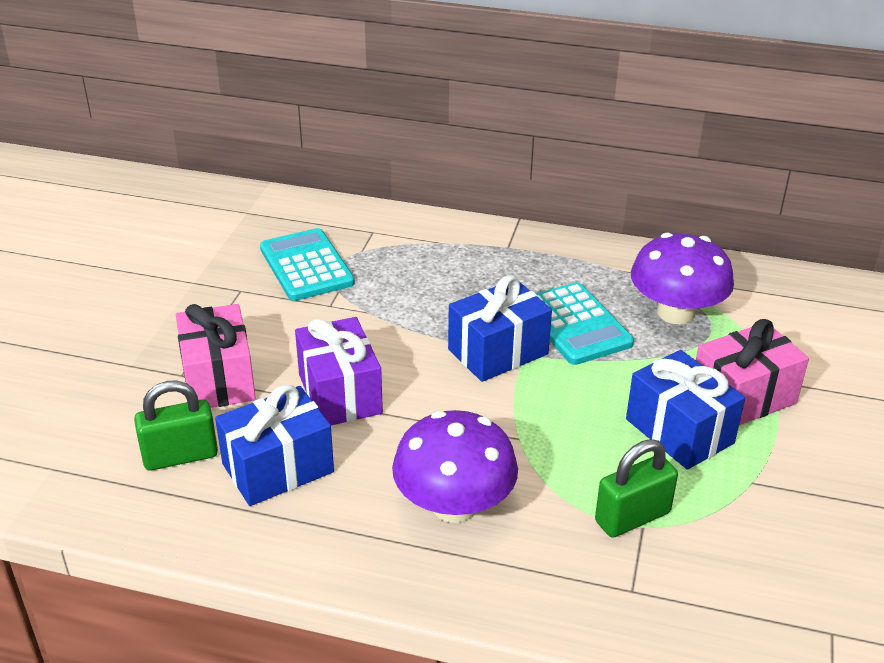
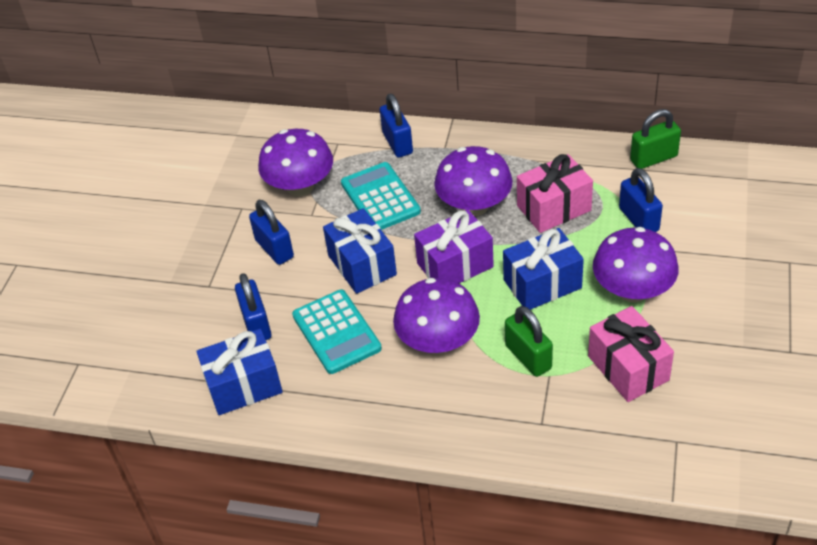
blue padlock: 0 -> 4
purple mushroom: 2 -> 4

